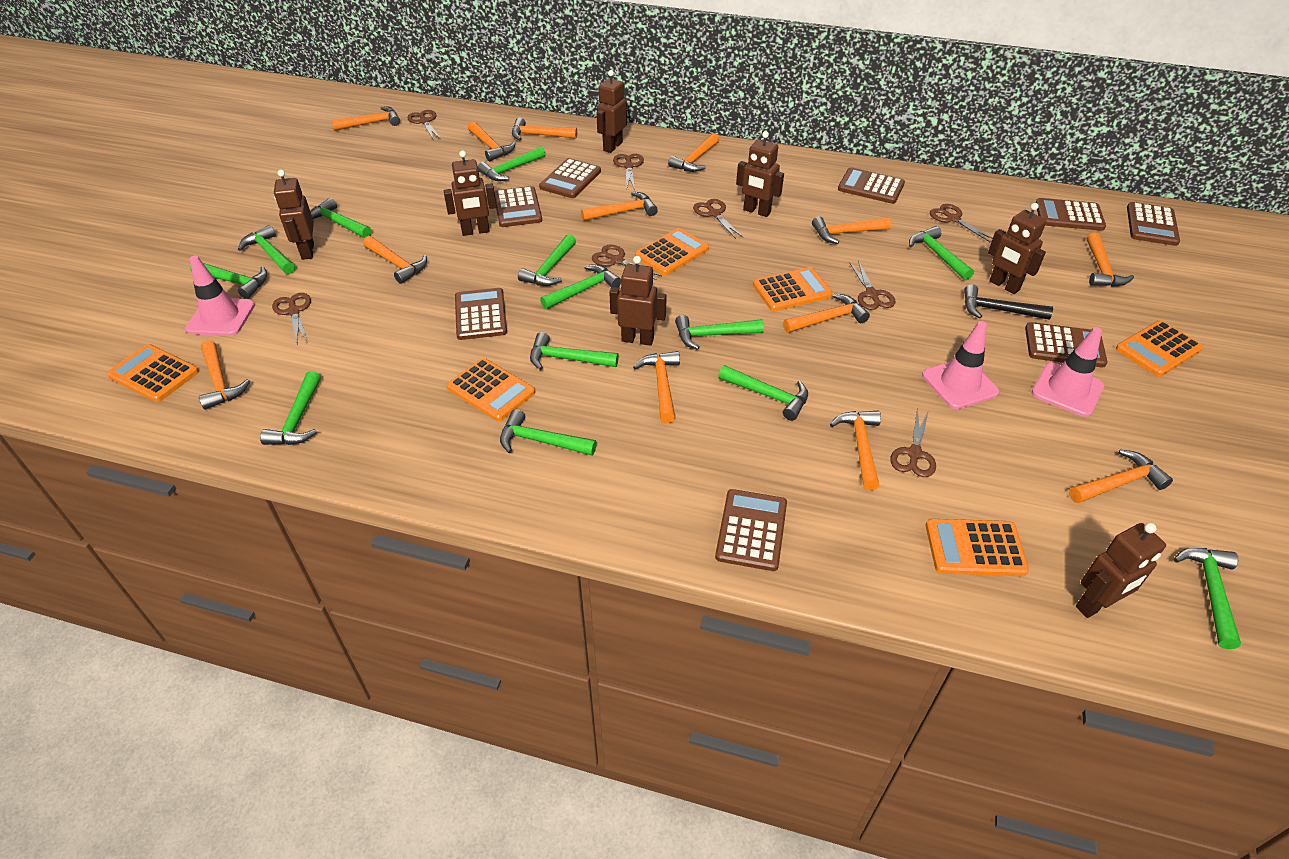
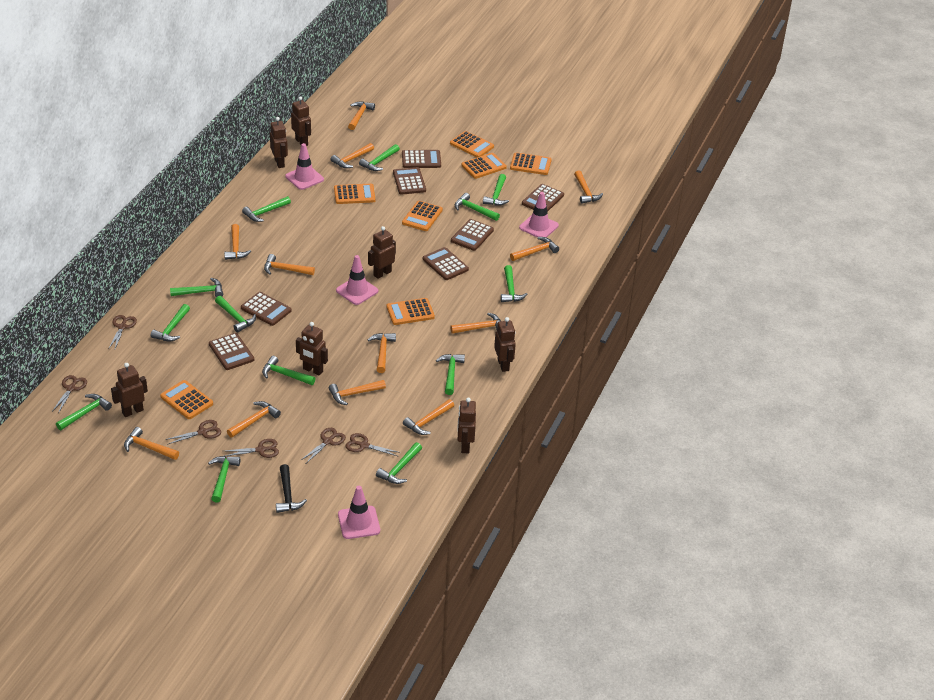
brown calculator: 8 -> 7
brown scissors: 8 -> 6
orange calculator: 6 -> 7
orange hammer: 13 -> 12
pink traffic cone: 3 -> 4

